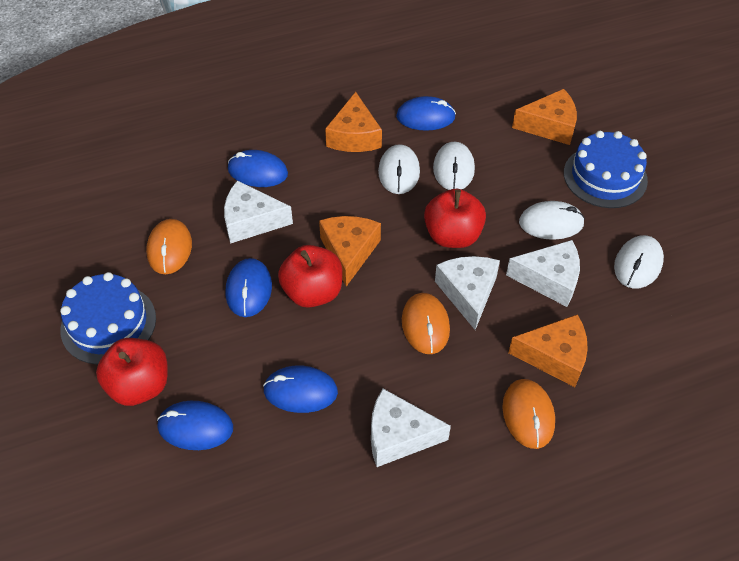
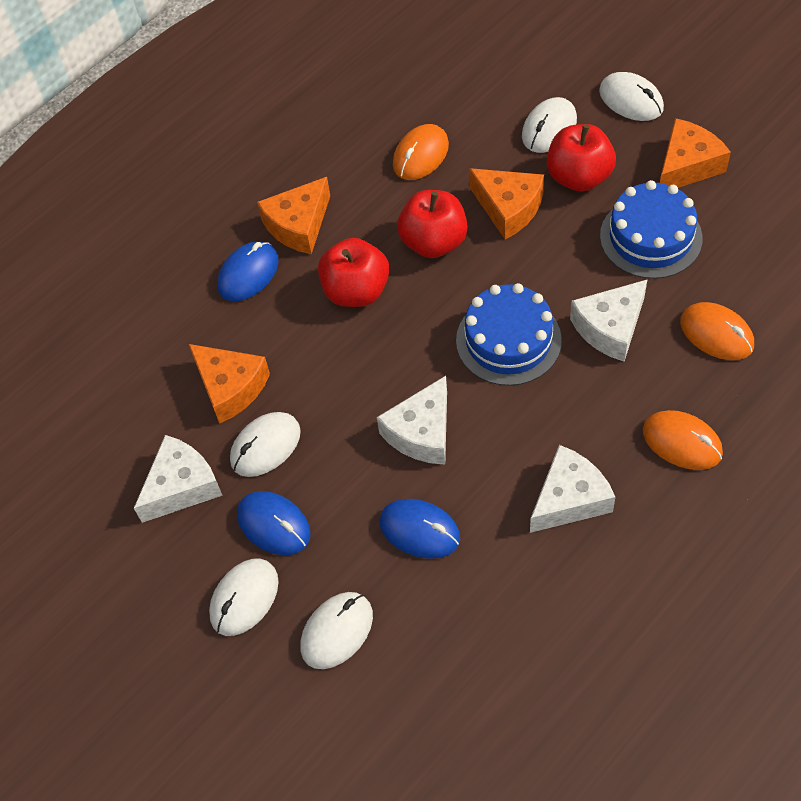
blue mouse: 5 -> 3
white mouse: 4 -> 5

